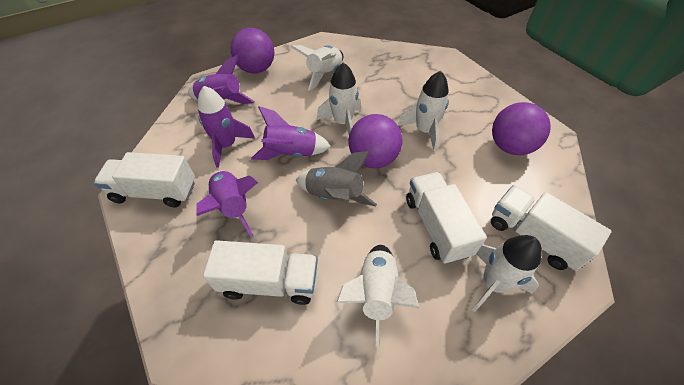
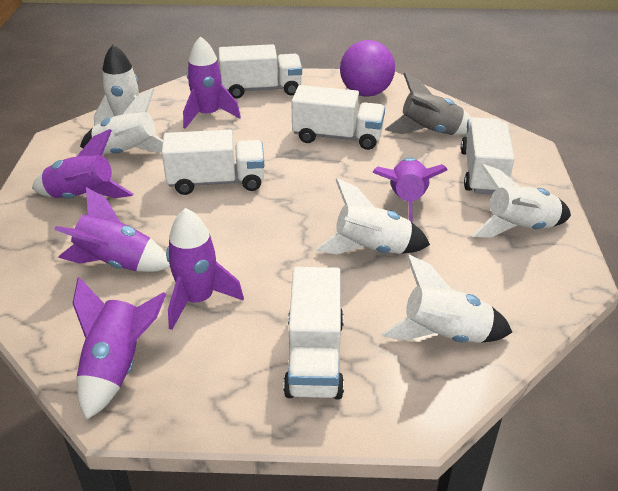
purple ball: 3 -> 1
purple rocket: 4 -> 6
white truck: 4 -> 5

